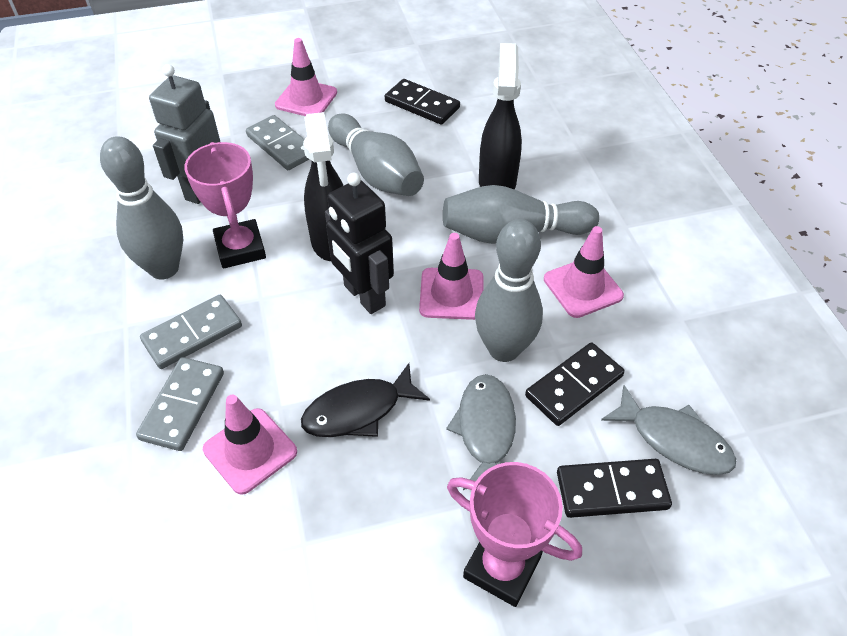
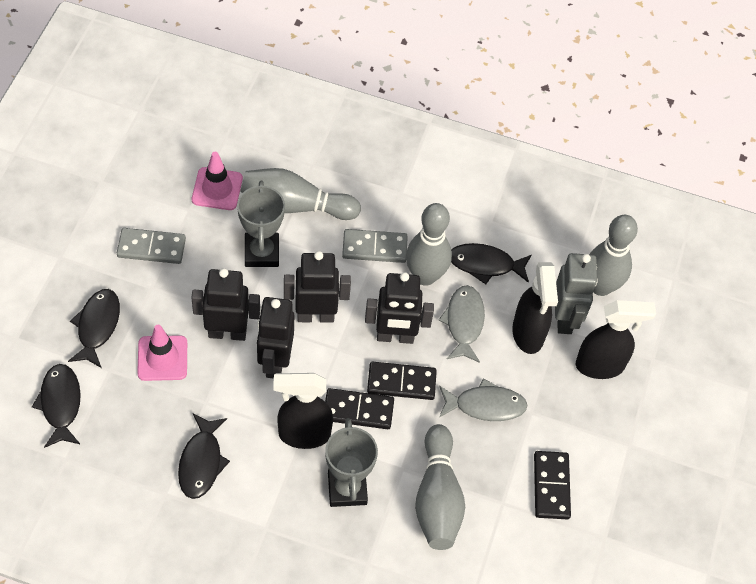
black fish: 1 -> 4
black robot: 1 -> 4
black spray bottle: 2 -> 3
grey domino: 3 -> 2
grey trophy: 0 -> 2
pink traffic cone: 4 -> 2
pink trophy: 2 -> 0

